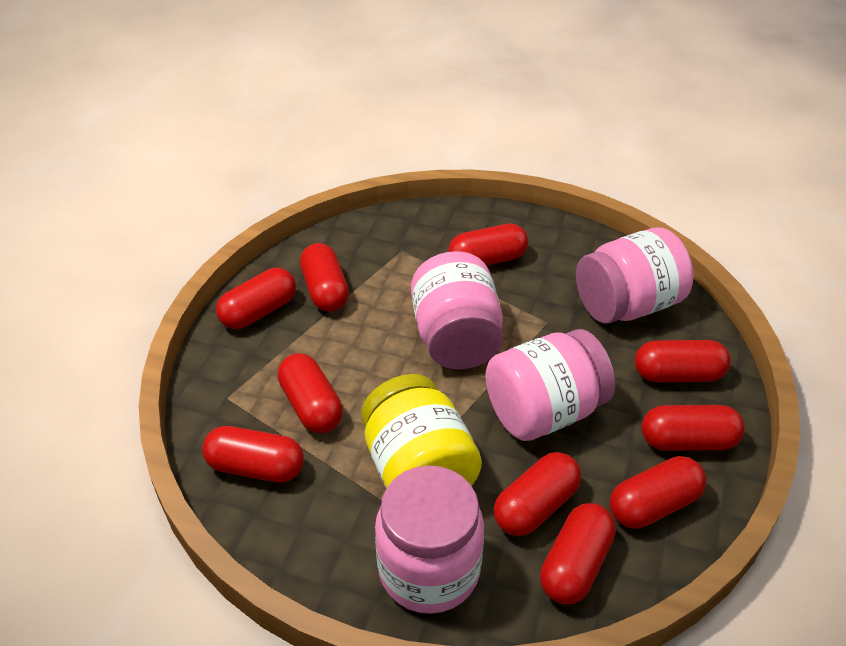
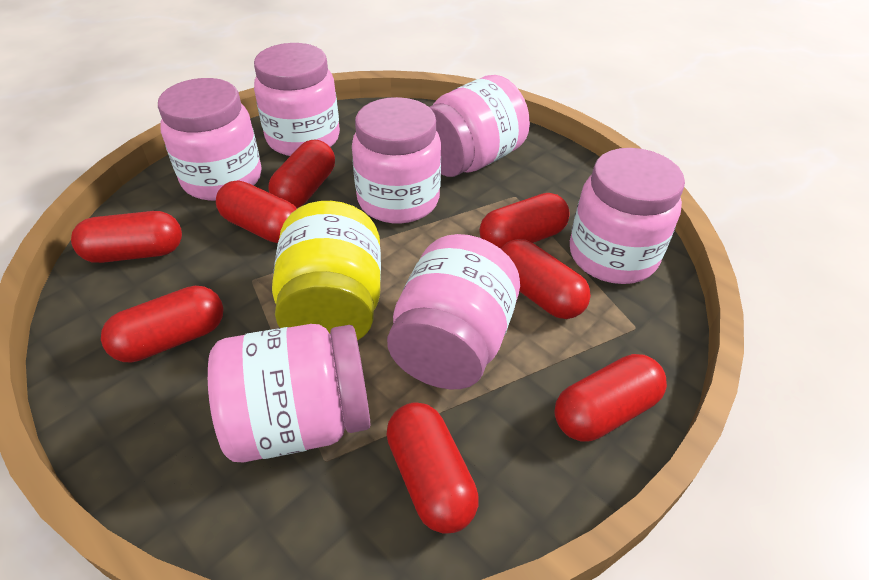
pink jar: 4 -> 7
red capsule: 10 -> 8

